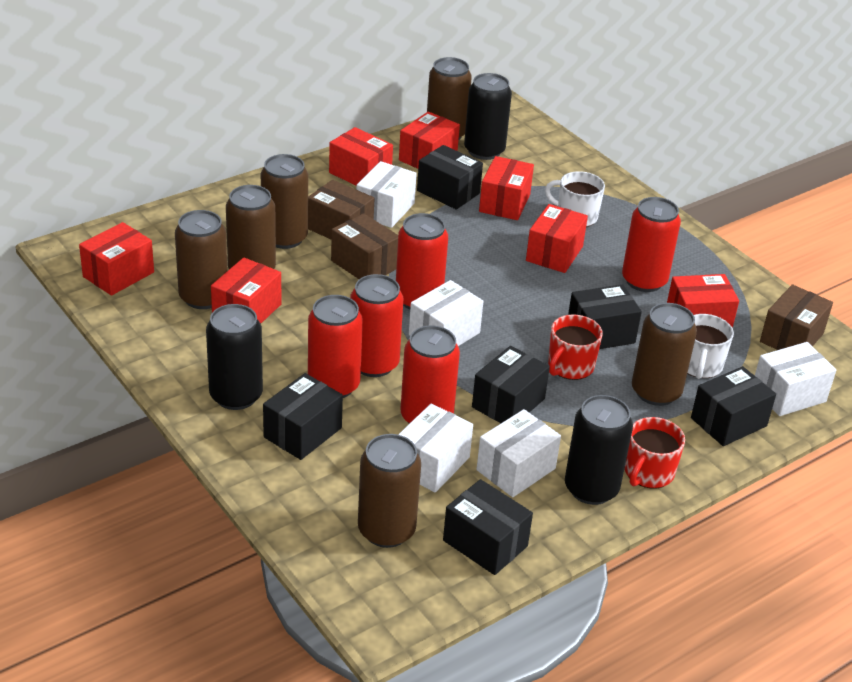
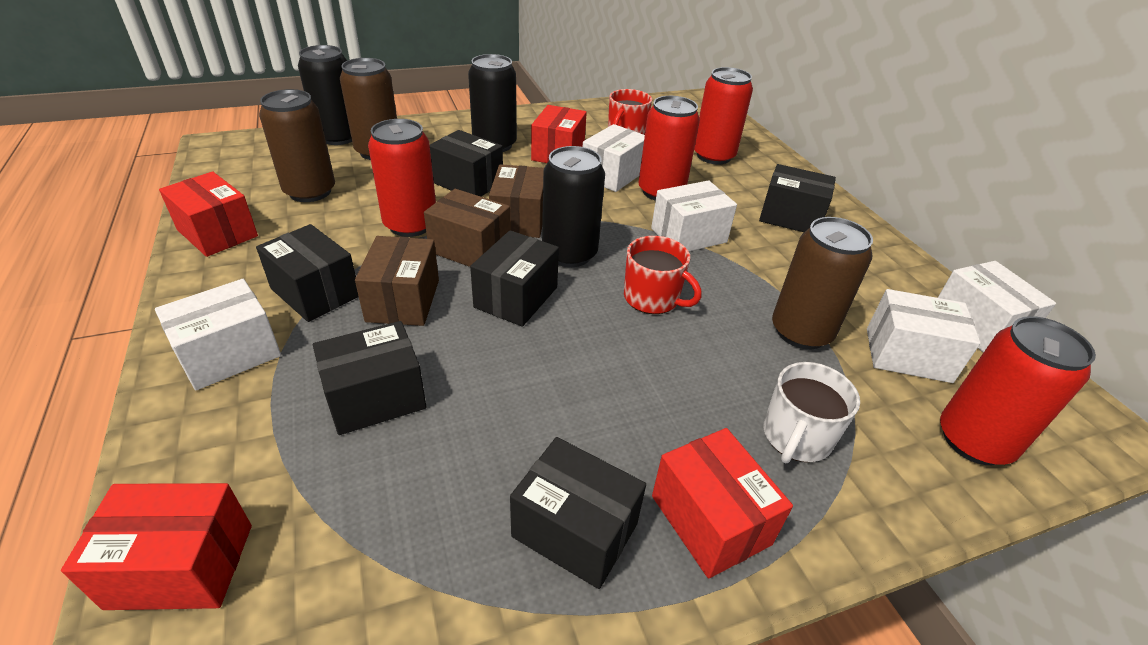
brown can: 6 -> 3
red box: 7 -> 4
red can: 5 -> 4
white mug: 2 -> 1

